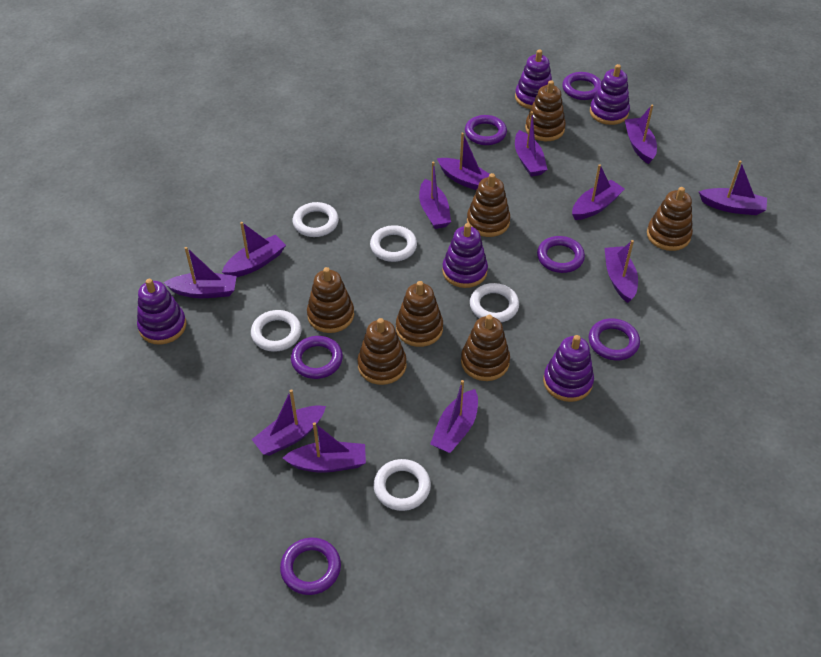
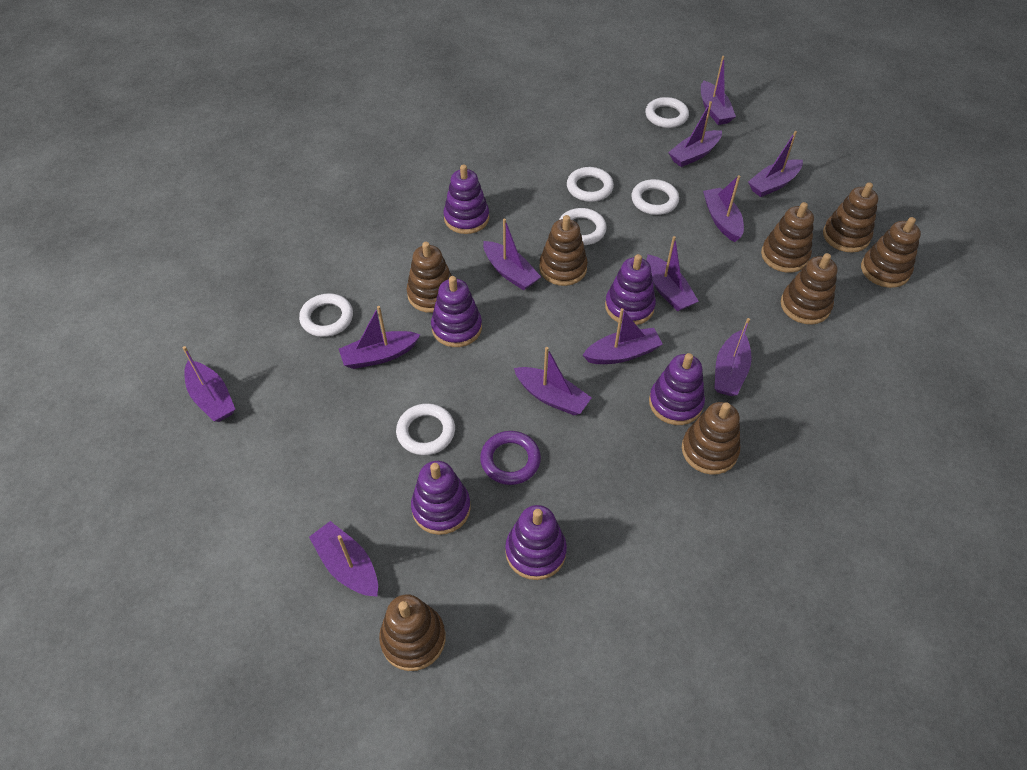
brown stacking toy: 7 -> 8
purple ring: 6 -> 1
purple stacking toy: 5 -> 6
white ring: 5 -> 6

